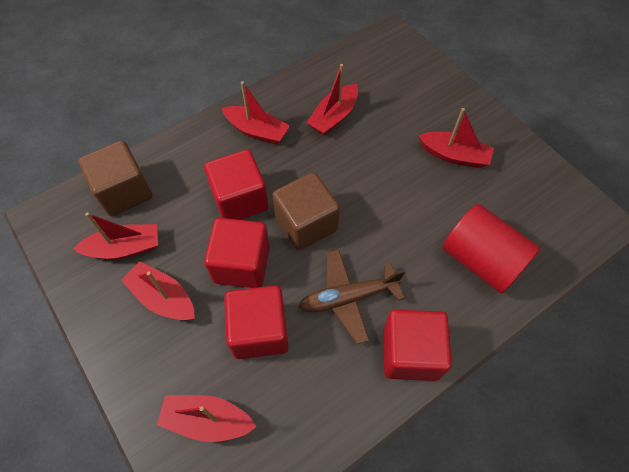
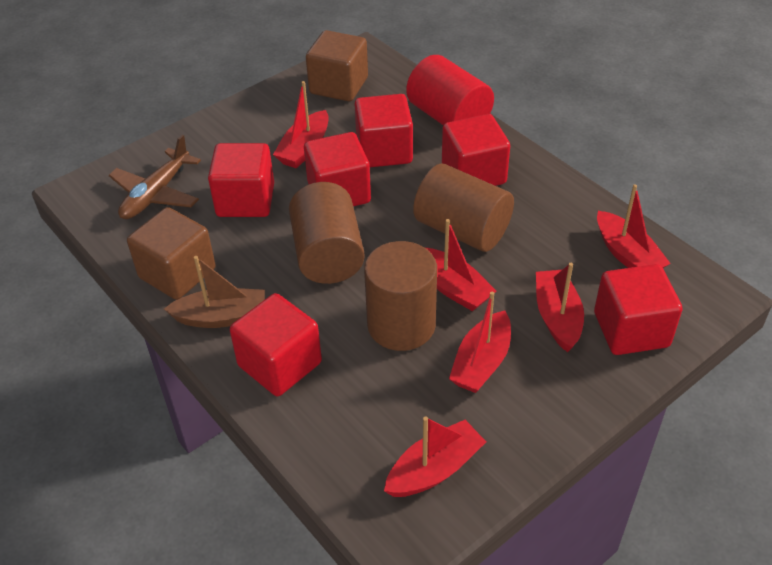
brown boat: 0 -> 1
brown cylinder: 0 -> 3
red cube: 4 -> 6

